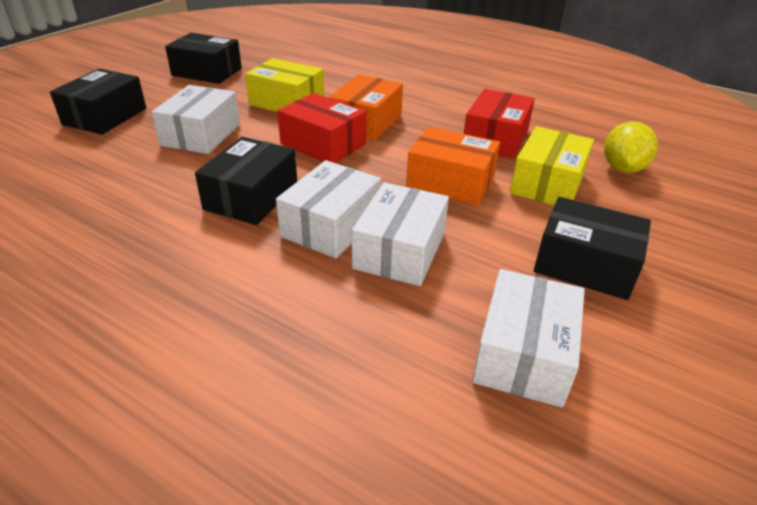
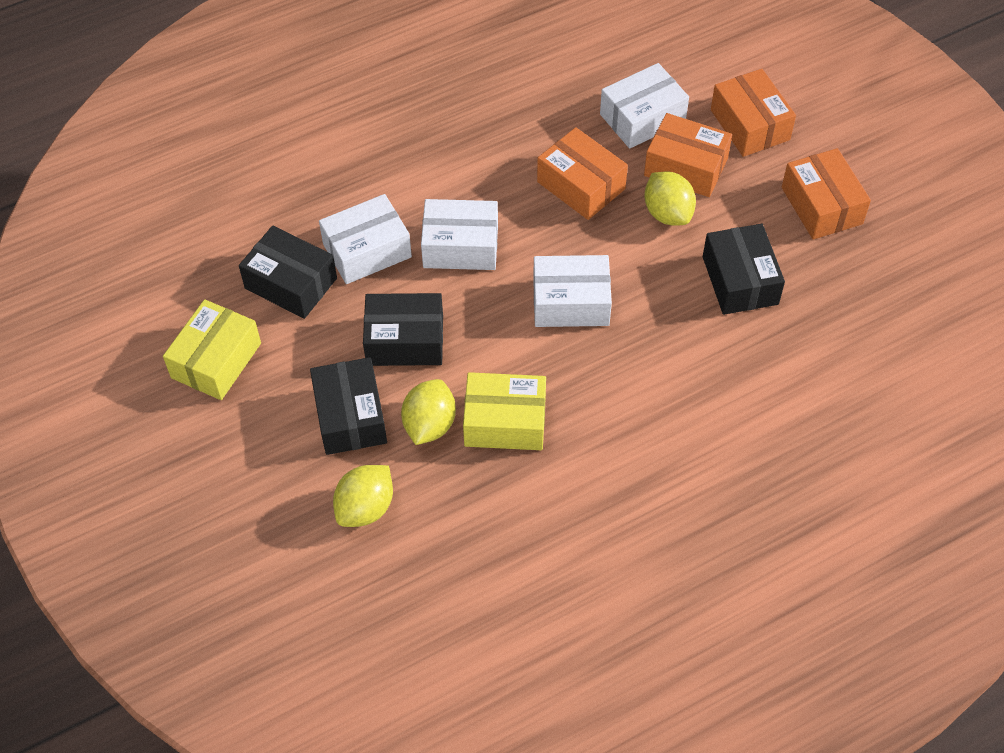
orange box: 2 -> 4
red box: 2 -> 0
yellow lemon: 1 -> 3

